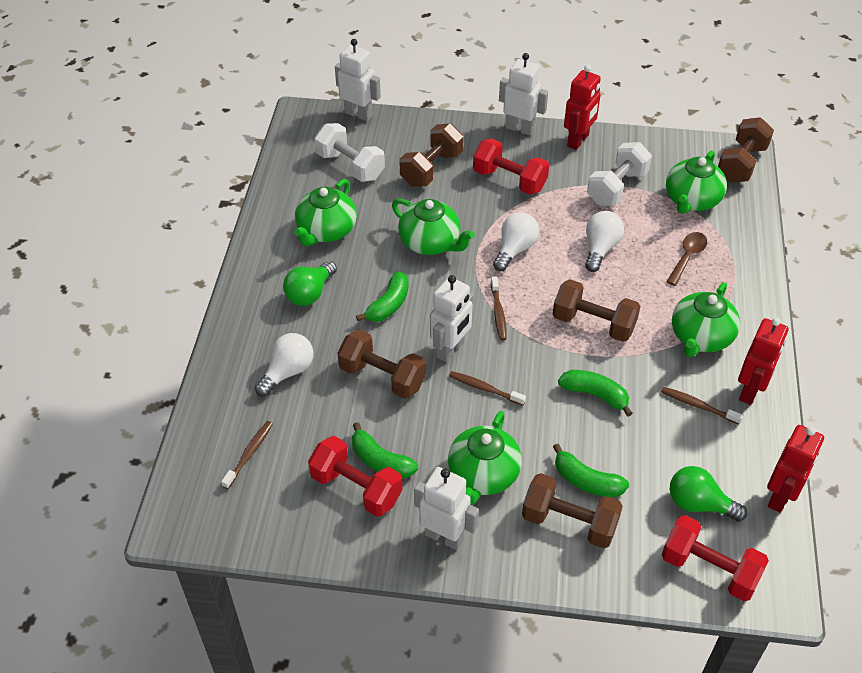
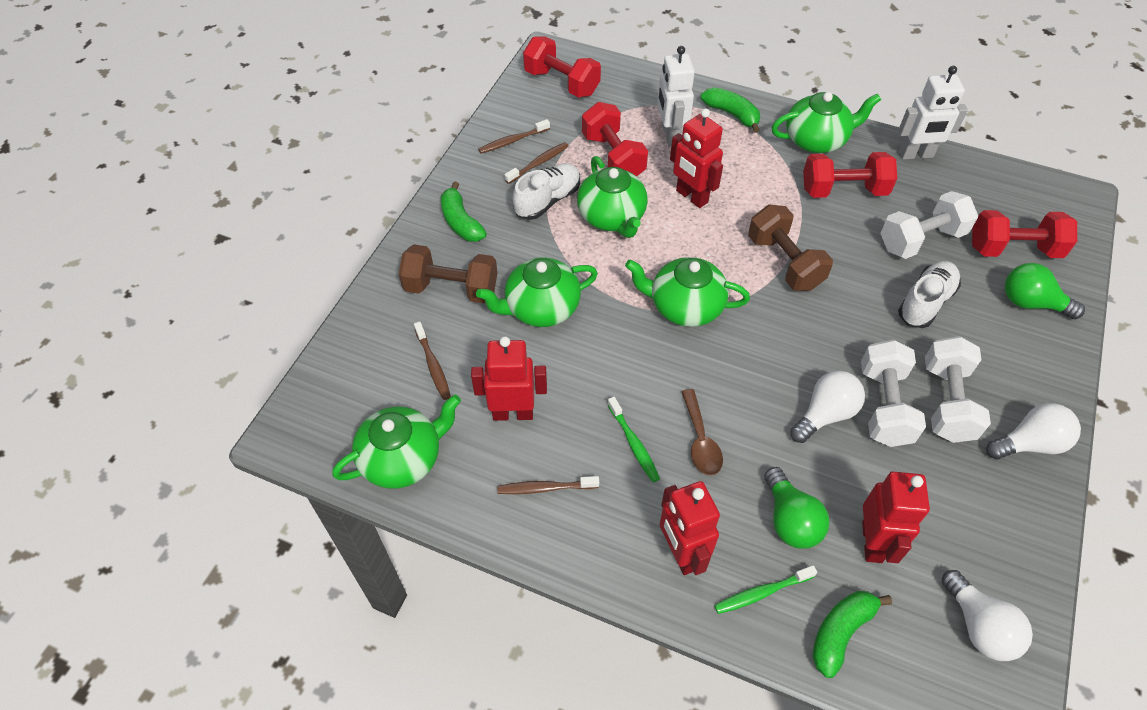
brown dumbbell: 5 -> 2
green banana: 4 -> 3
green toothbrush: 0 -> 2
red dumbbell: 3 -> 4
red robot: 3 -> 4
white dumbbell: 2 -> 3
white robot: 4 -> 2
white shoe: 0 -> 2

